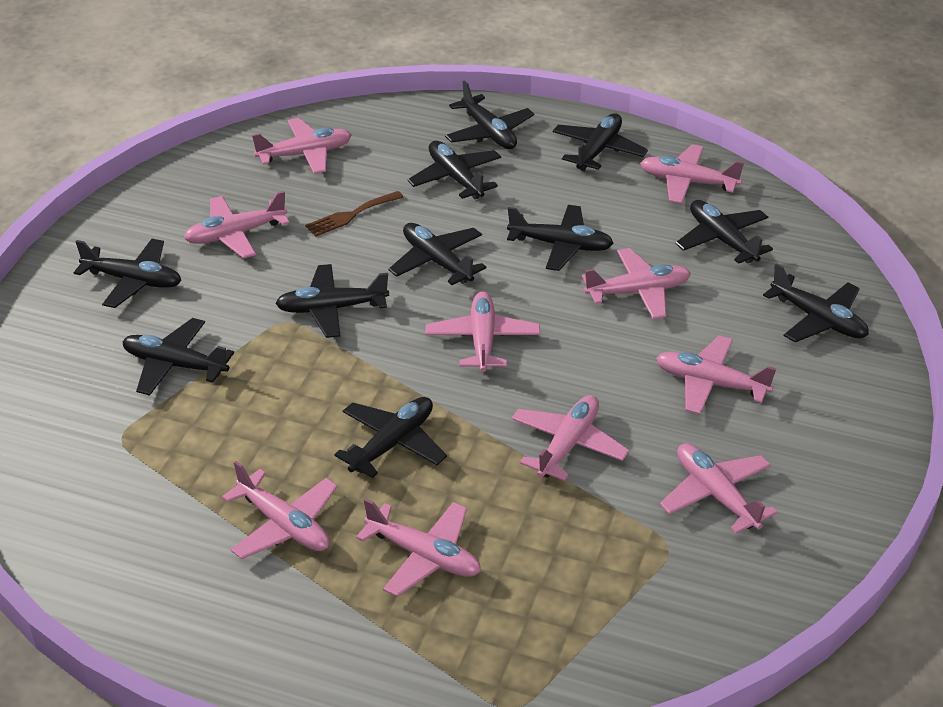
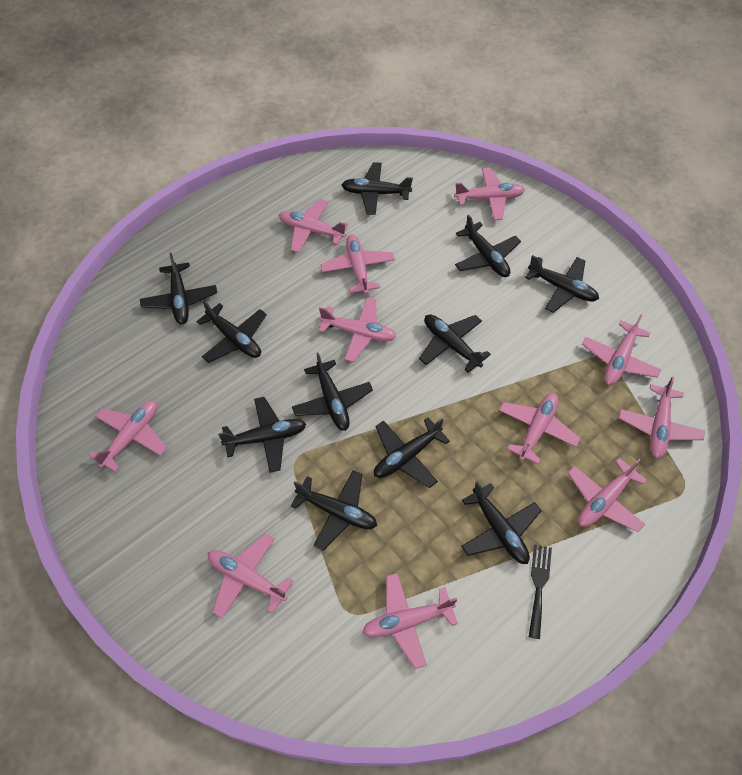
black fork: 0 -> 1
brown fork: 1 -> 0
pink plane: 10 -> 11

